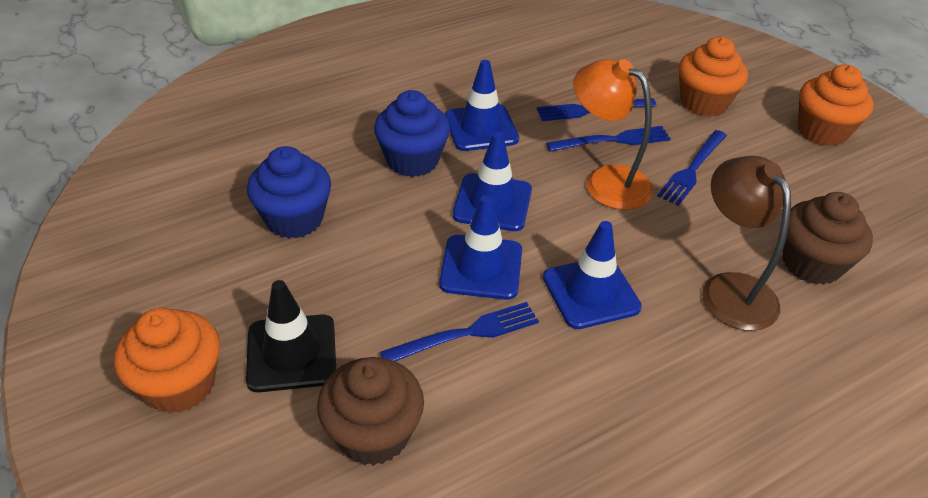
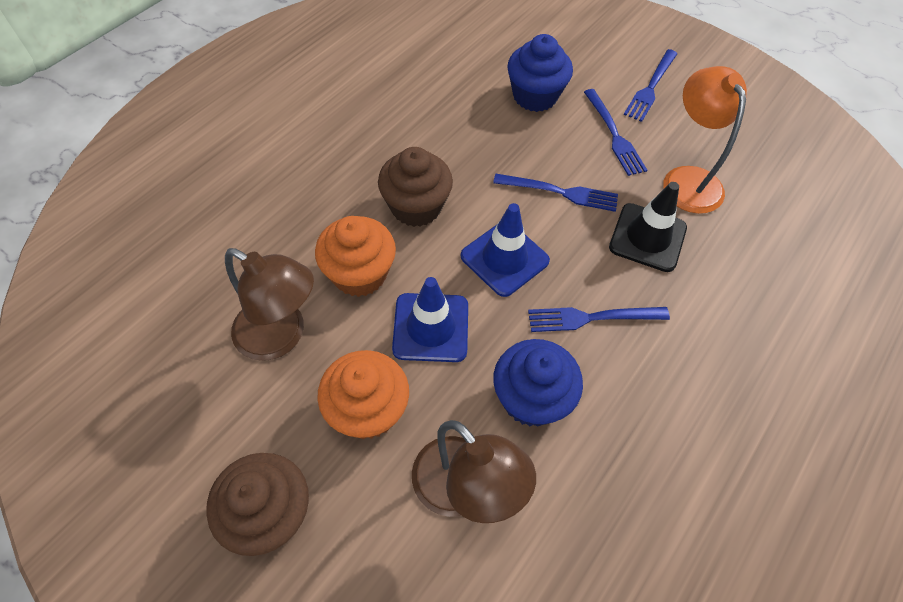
blue traffic cone: 4 -> 2
brown lamp: 1 -> 2
orange cupcake: 3 -> 2

